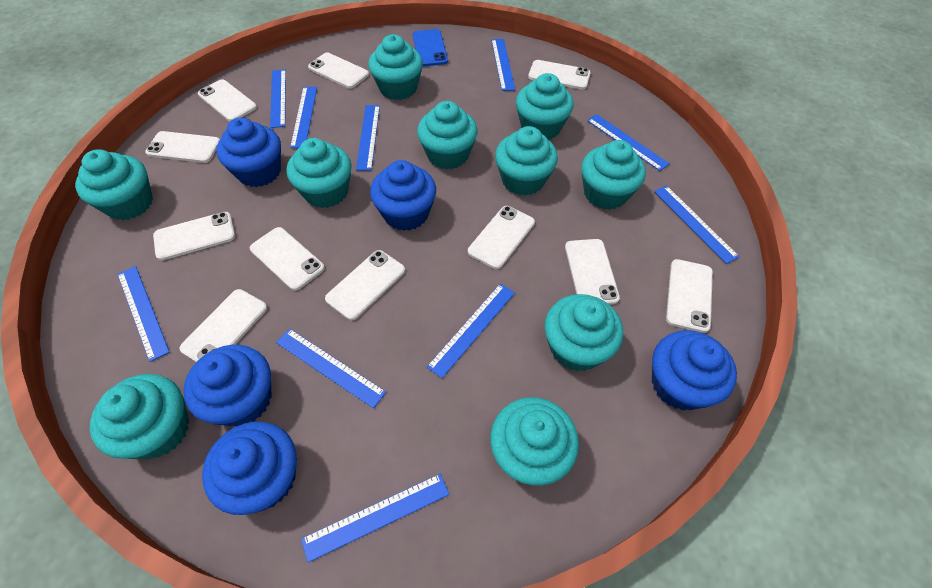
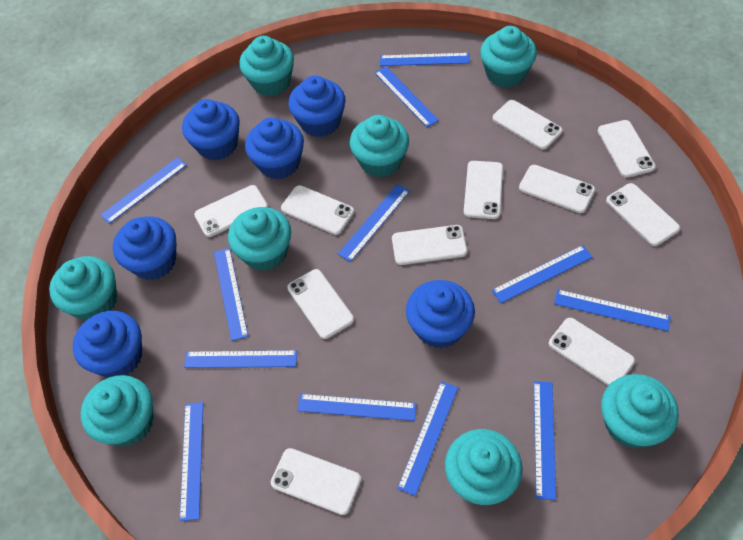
blue cupcake: 5 -> 6
blue phone: 1 -> 0
blue ruler: 10 -> 12
turquoise cupcake: 10 -> 8

